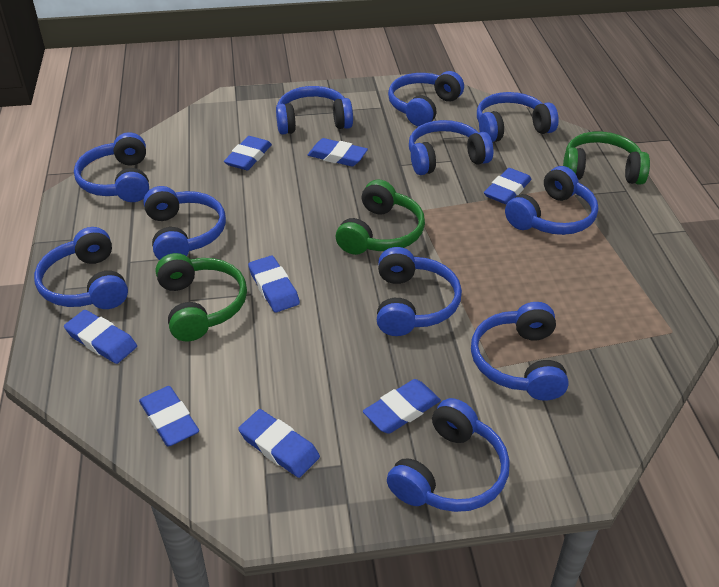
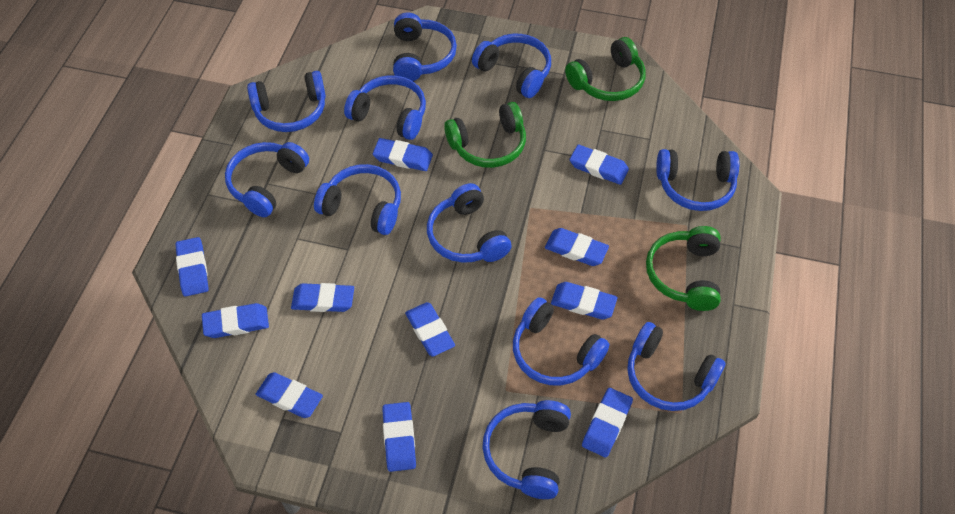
blue eraser: 8 -> 11

